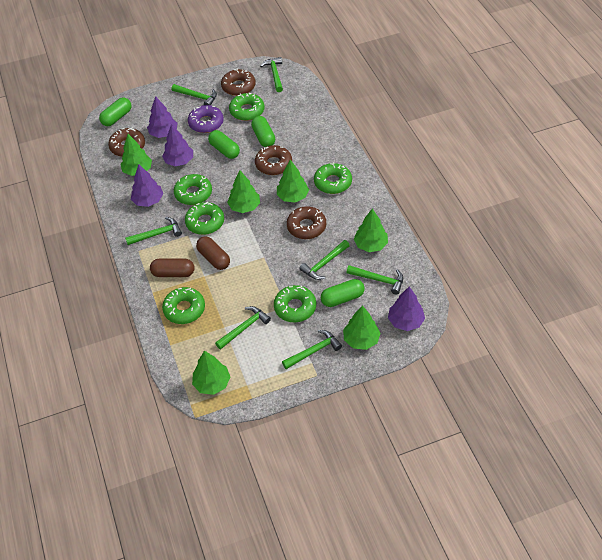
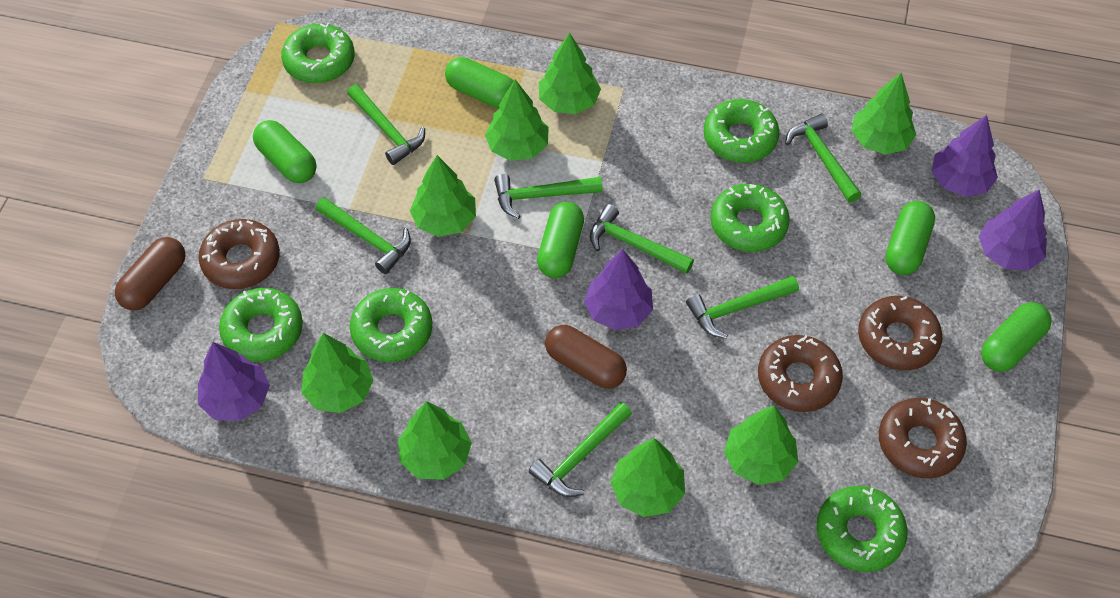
green capsule: 4 -> 5
green tree: 6 -> 8
purple donut: 1 -> 0

